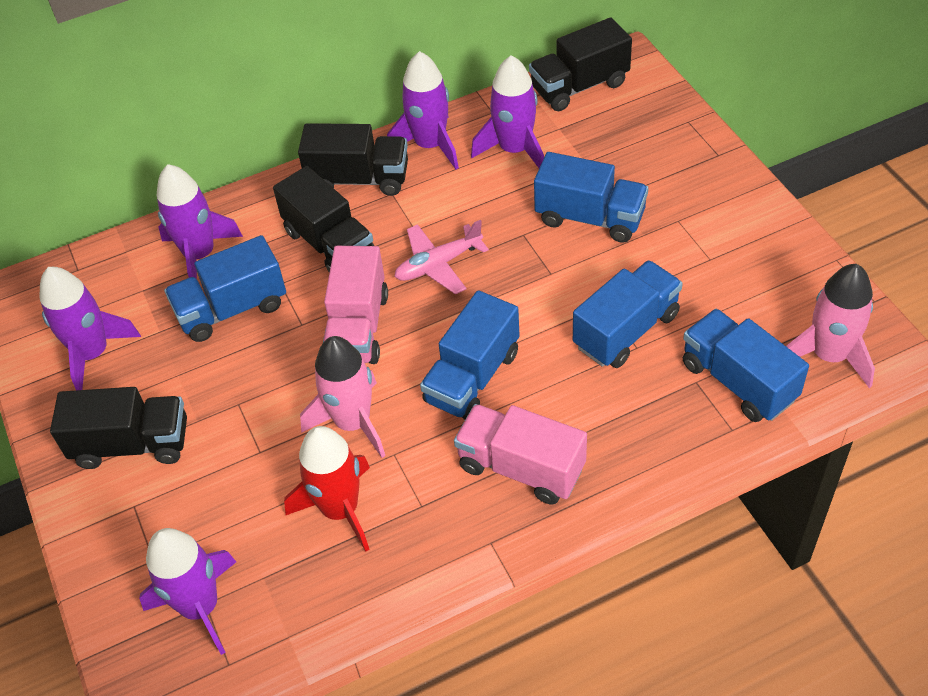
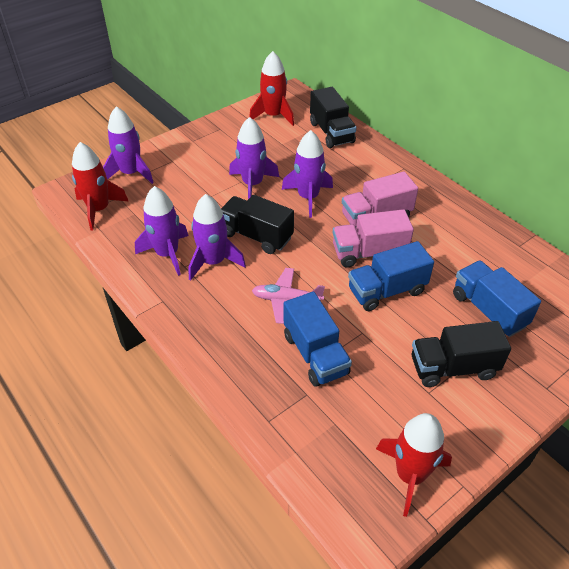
black truck: 4 -> 3
blue truck: 5 -> 3
pink rocket: 2 -> 0
red rocket: 1 -> 3

